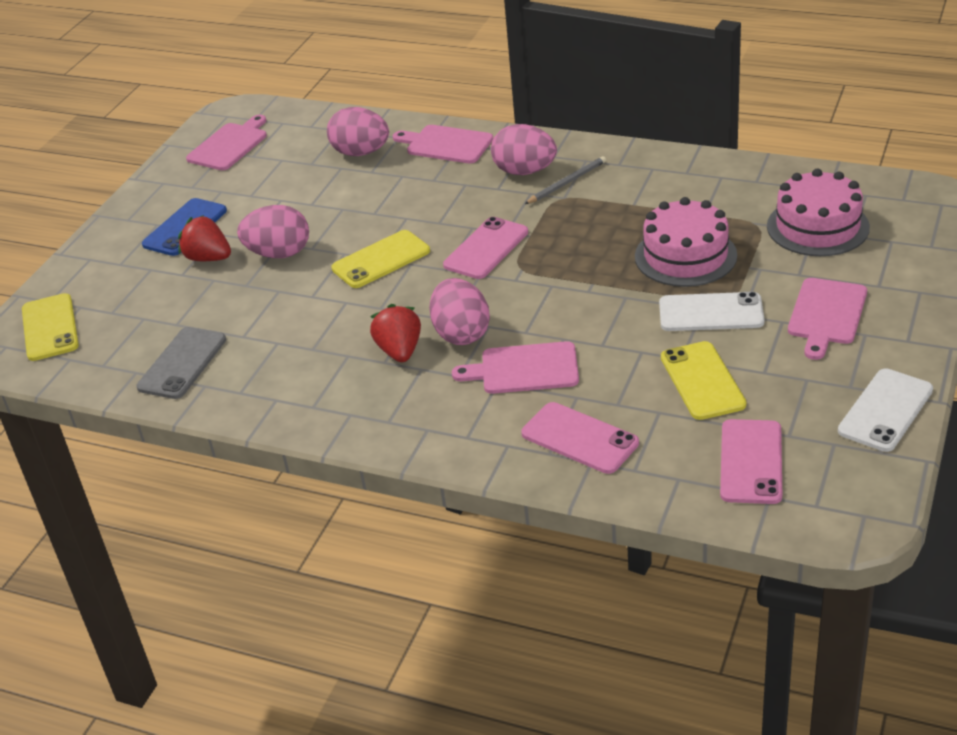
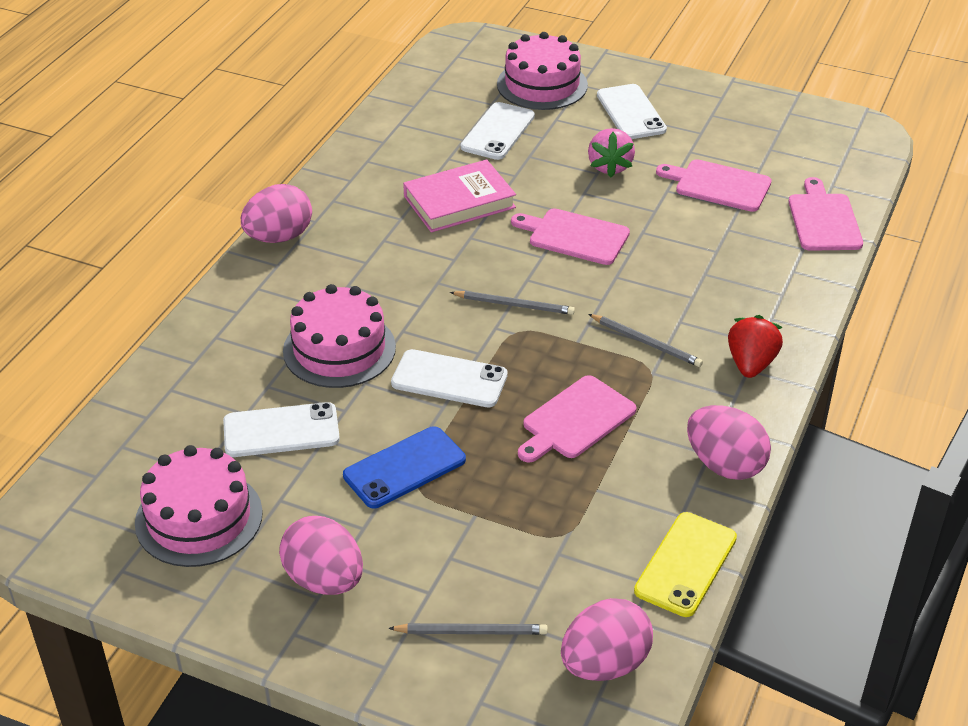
grey pencil: 1 -> 3
grey phone: 1 -> 0
pink book: 0 -> 1
pink cake: 2 -> 3
pink phone: 3 -> 0
pink strawberry: 0 -> 1
red strawberry: 2 -> 1
white phone: 2 -> 4
yellow phone: 3 -> 1

